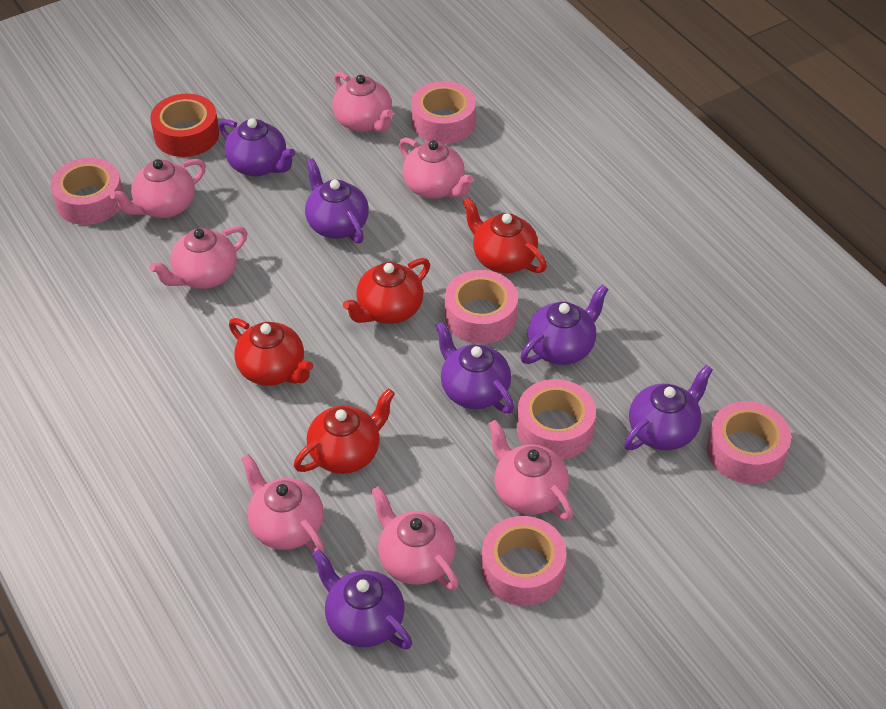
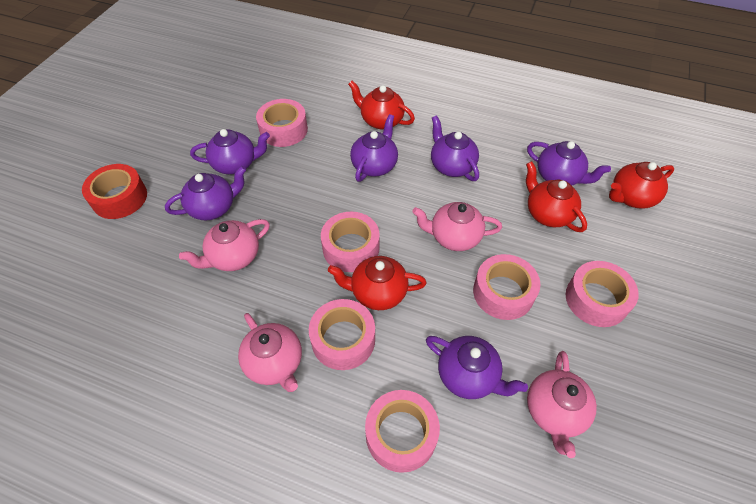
pink teapot: 7 -> 4

